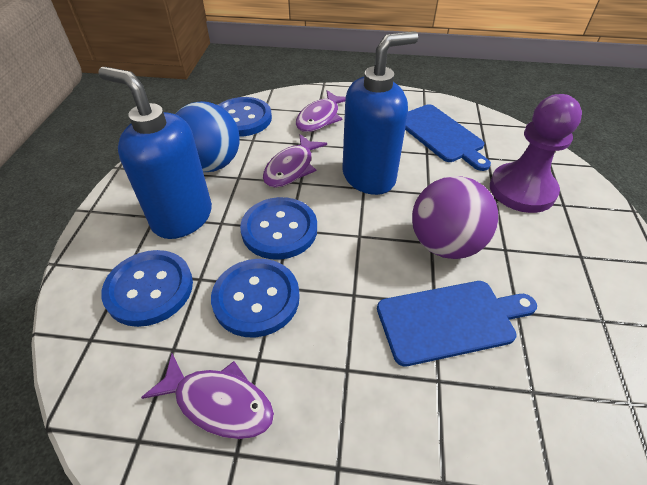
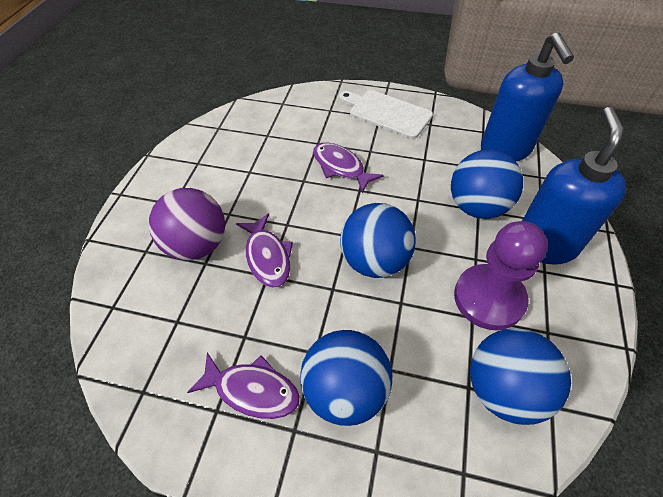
blue ball: 1 -> 4
blue button: 4 -> 0
blue cutting board: 2 -> 0
white cutting board: 0 -> 1

